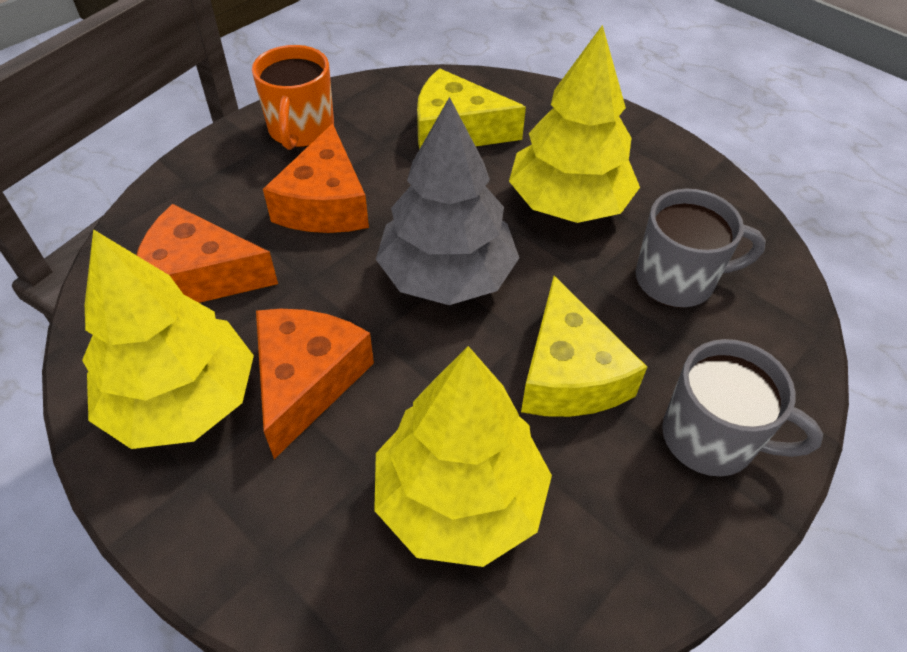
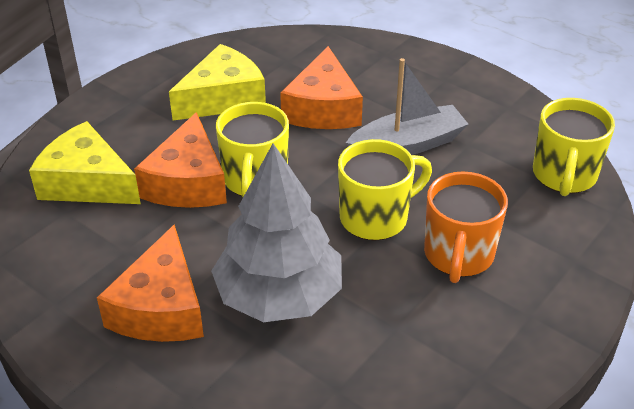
grey boat: 0 -> 1
grey mug: 2 -> 0
yellow mug: 0 -> 3
yellow tree: 3 -> 0

